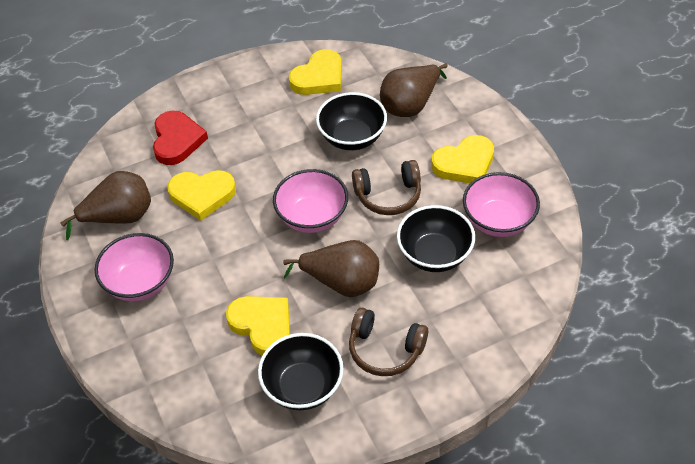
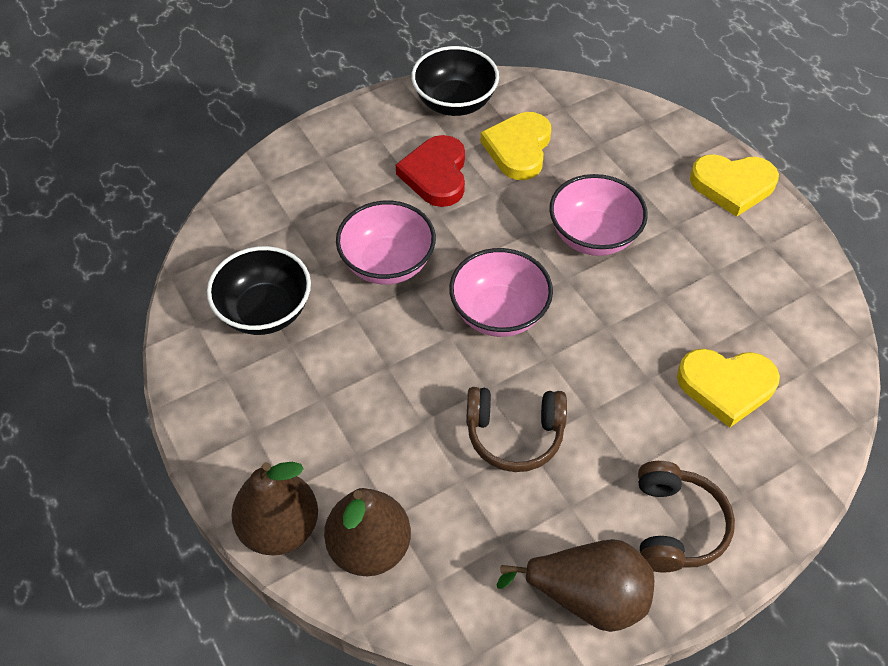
black bowl: 3 -> 2
yellow heart: 4 -> 3

